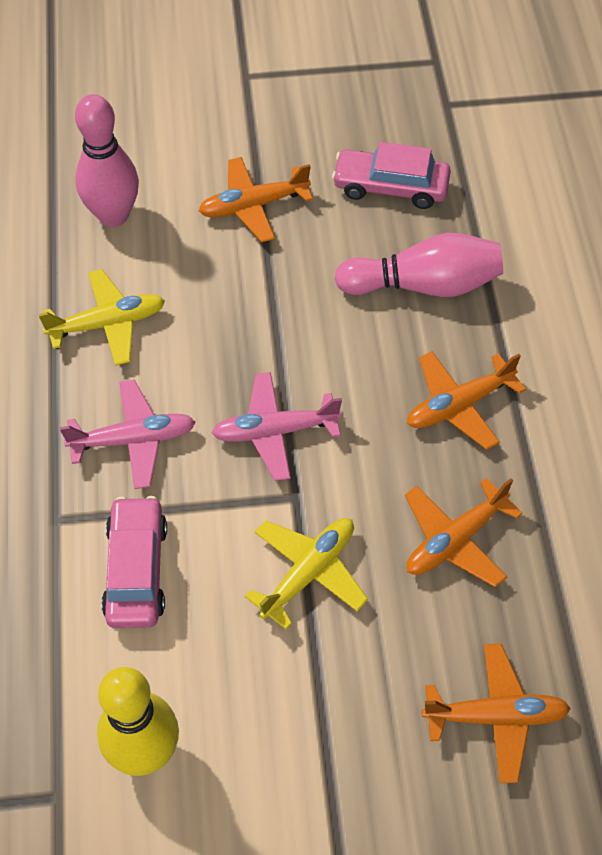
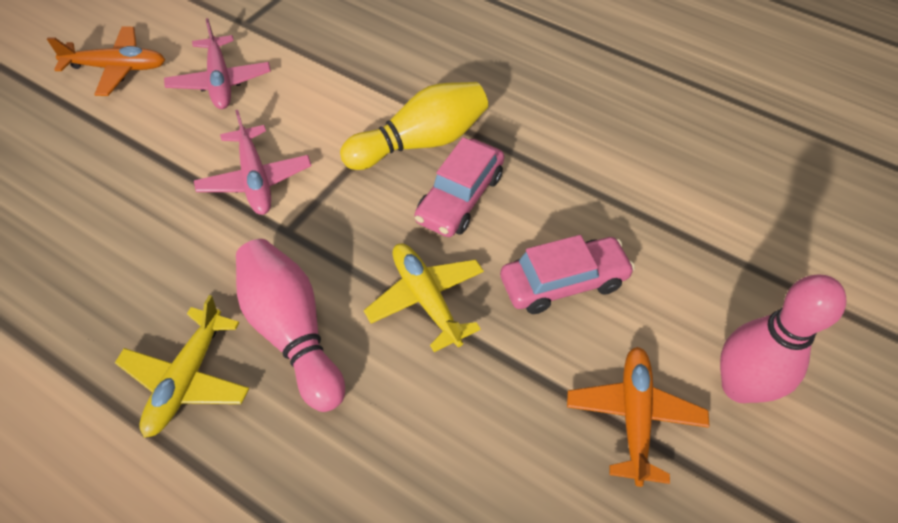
orange plane: 4 -> 2

